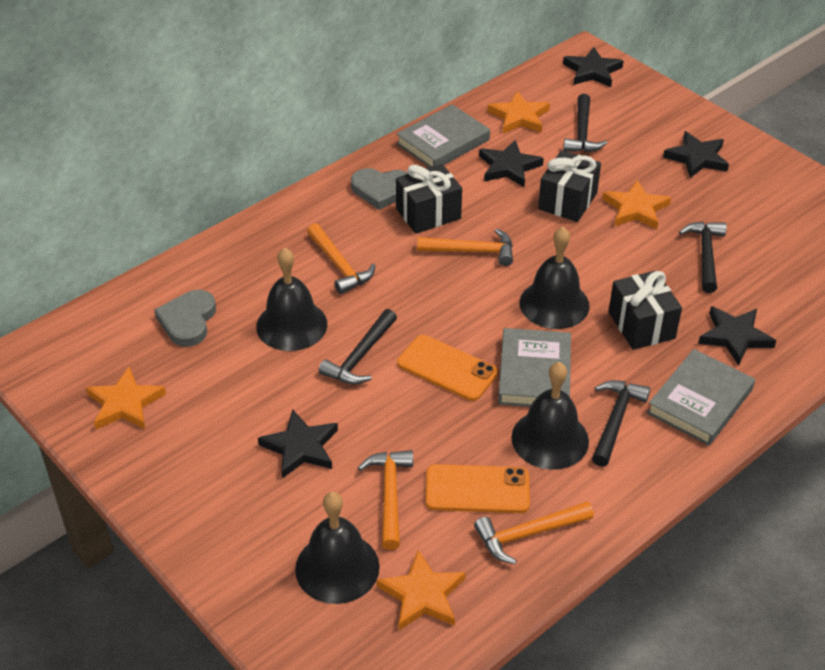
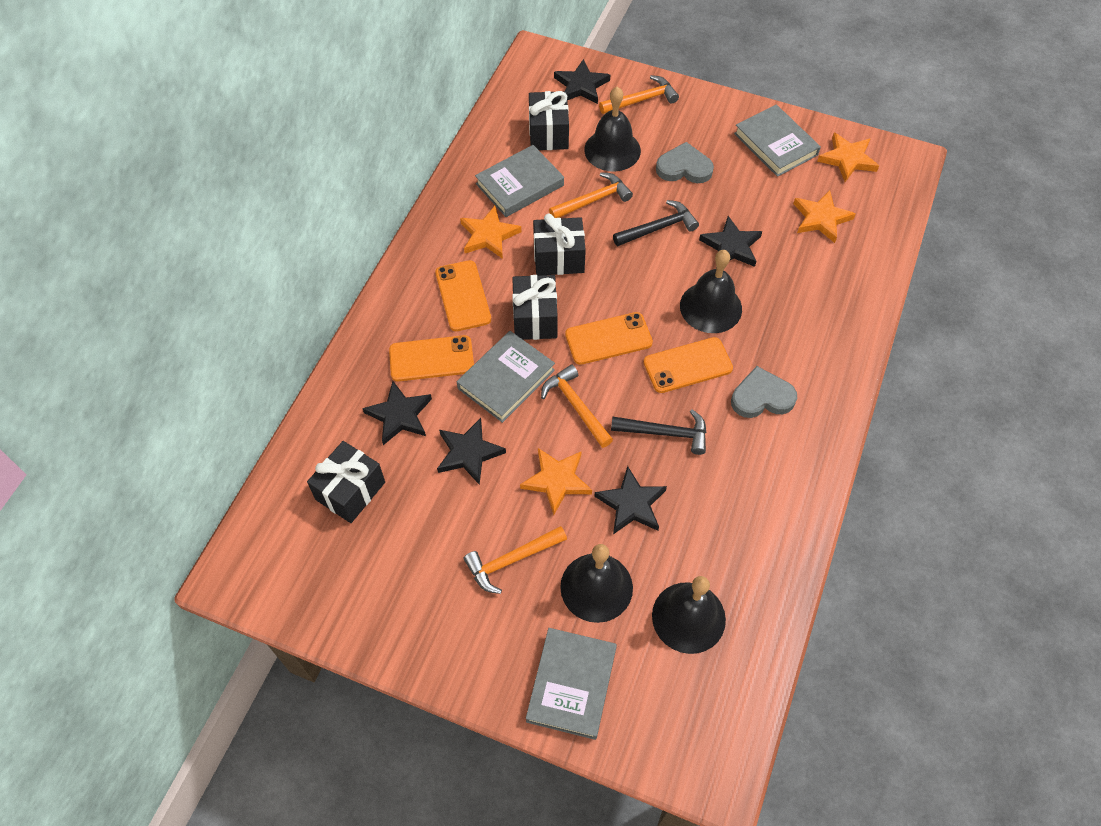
black gift: 3 -> 4
black hammer: 4 -> 2
grey book: 3 -> 4
orange phone: 2 -> 4

